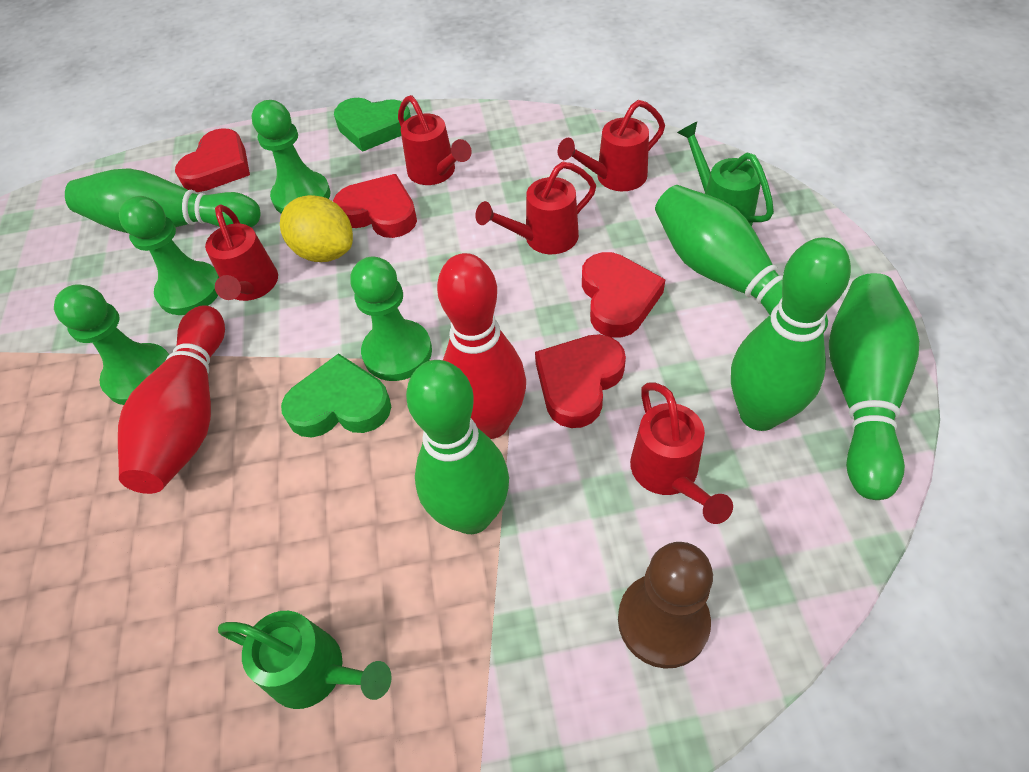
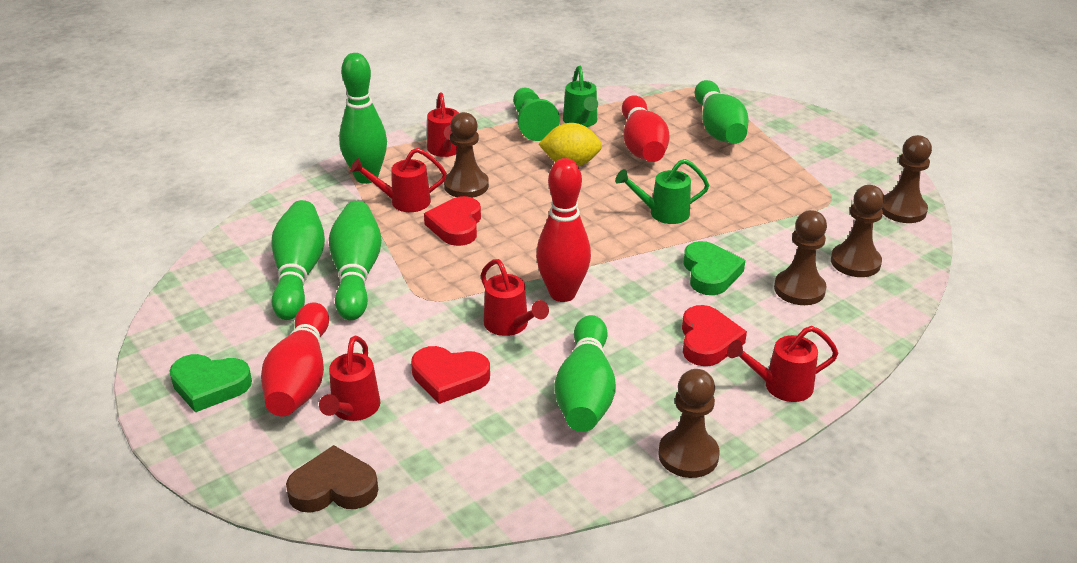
brown heart: 0 -> 1
brown pawn: 1 -> 5
green pawn: 4 -> 1
red bowling pin: 2 -> 3
red heart: 4 -> 3

